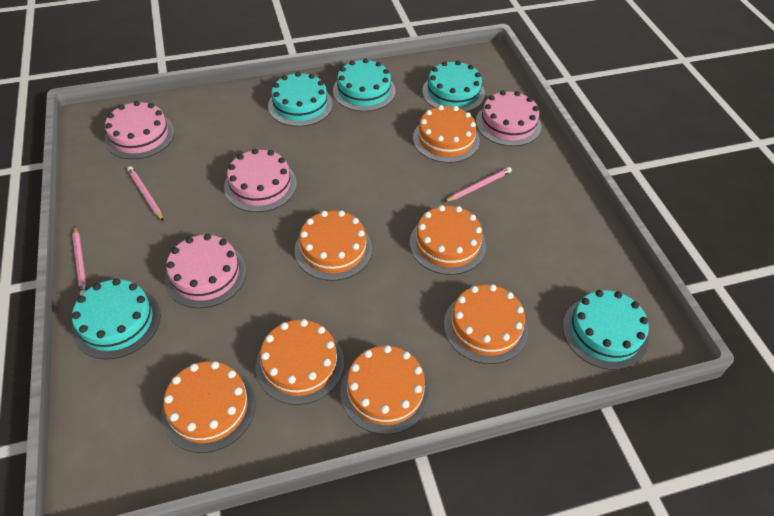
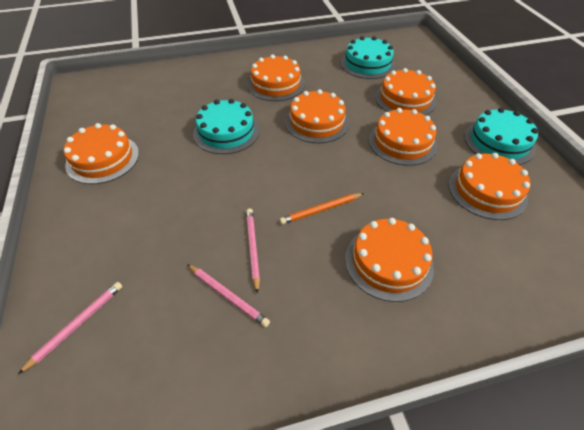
orange pencil: 0 -> 1
pink cake: 4 -> 0
turquoise cake: 5 -> 3

